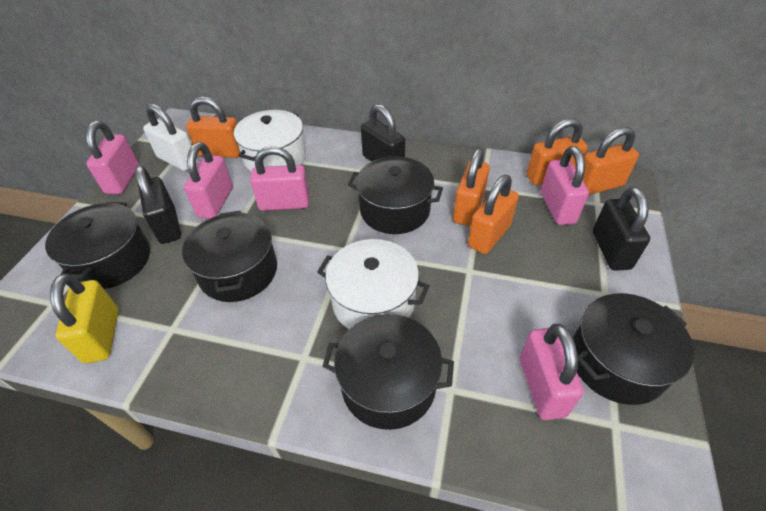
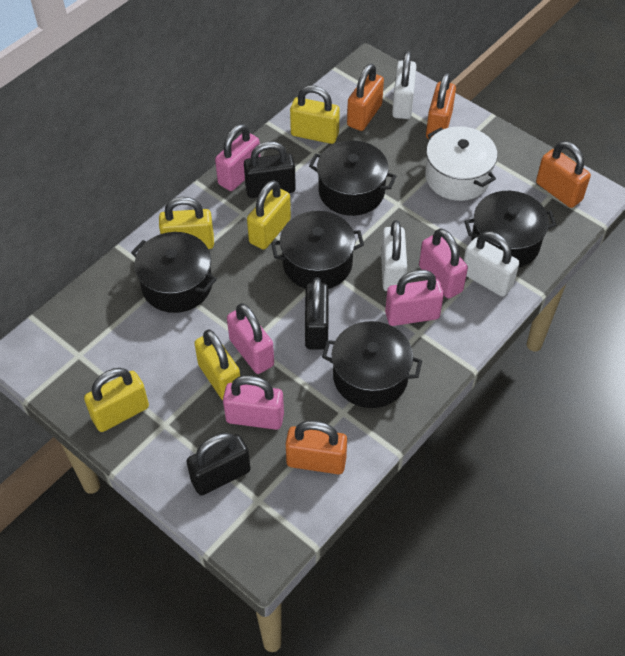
orange padlock: 5 -> 4
white padlock: 1 -> 3
white pot: 2 -> 1
yellow padlock: 1 -> 5

